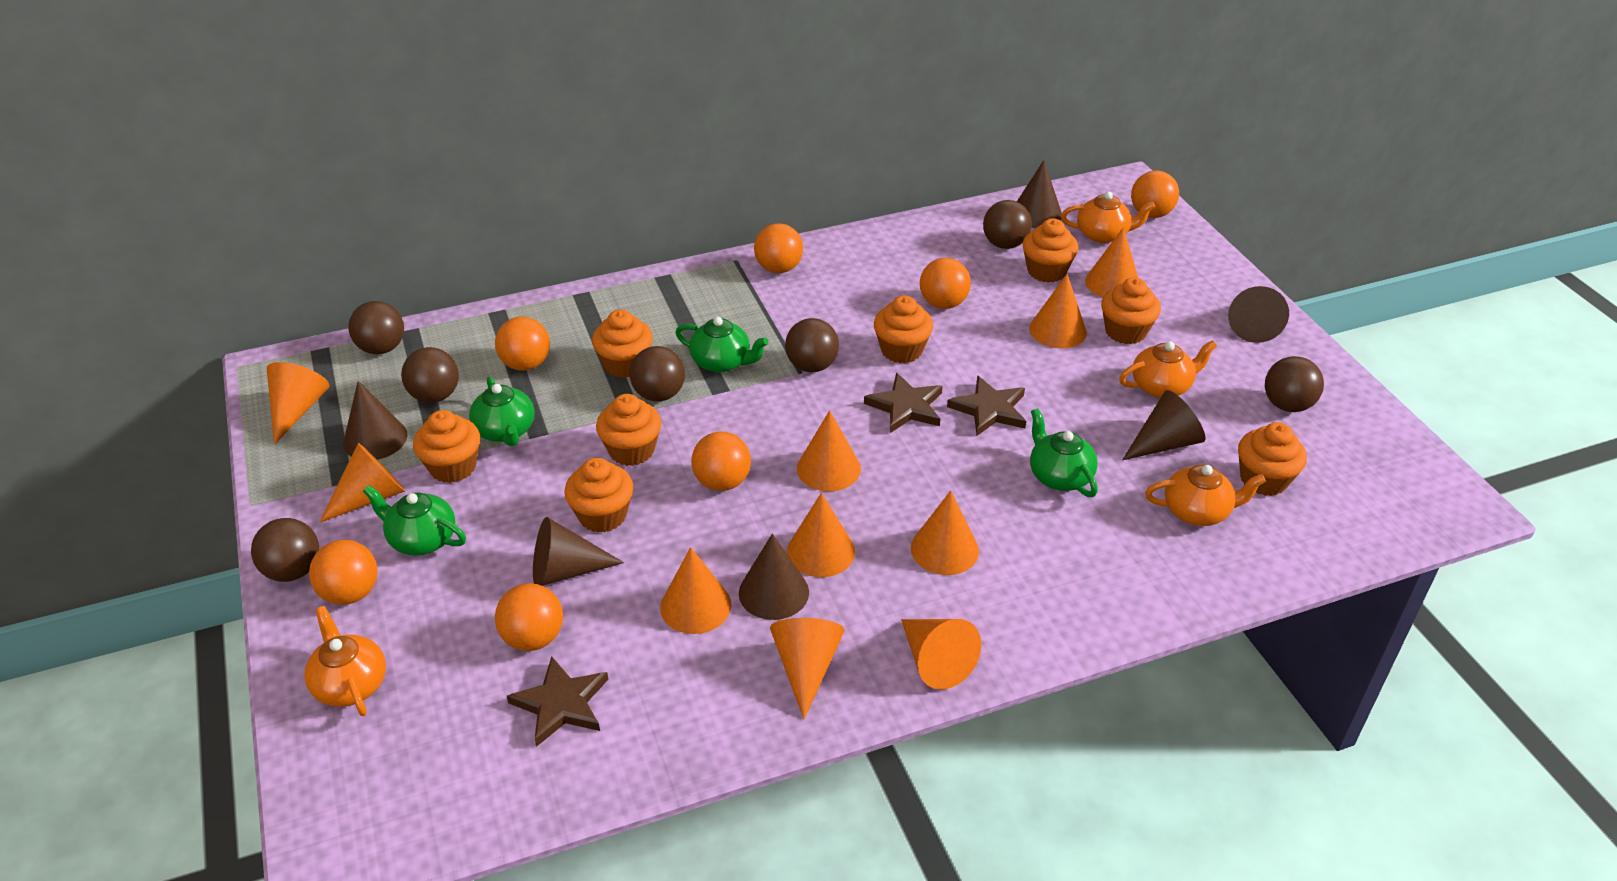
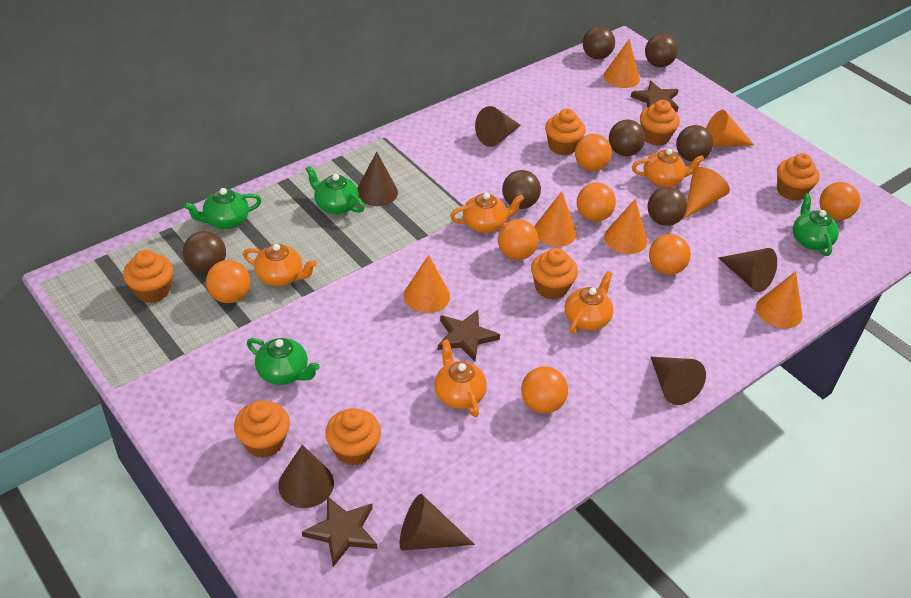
orange cone: 10 -> 7
orange cupcake: 8 -> 7
orange teapot: 4 -> 5

